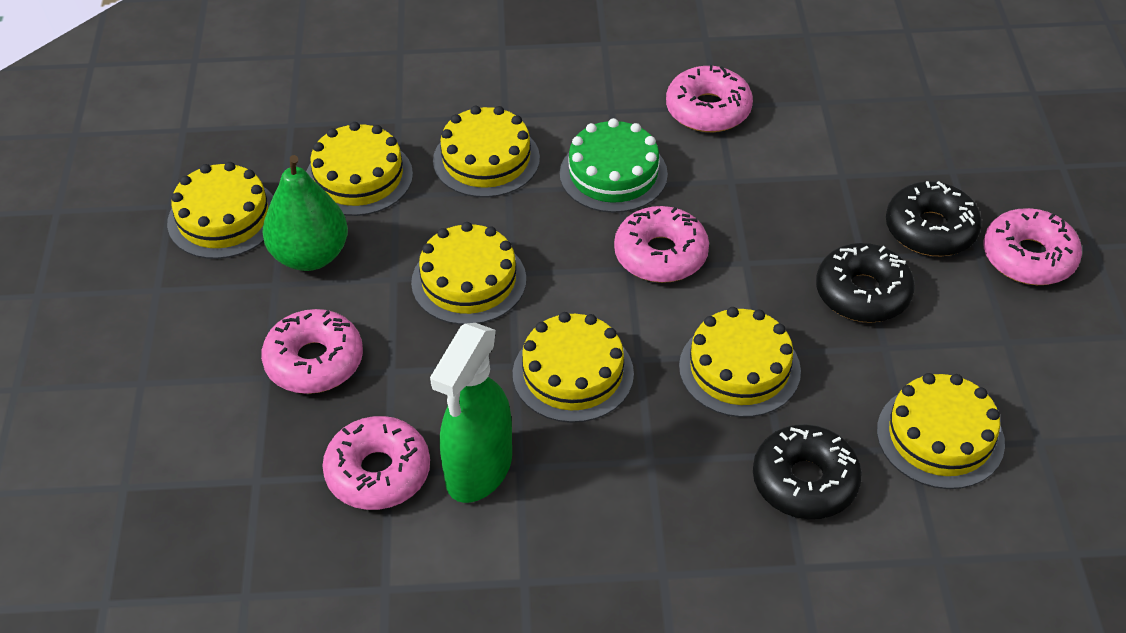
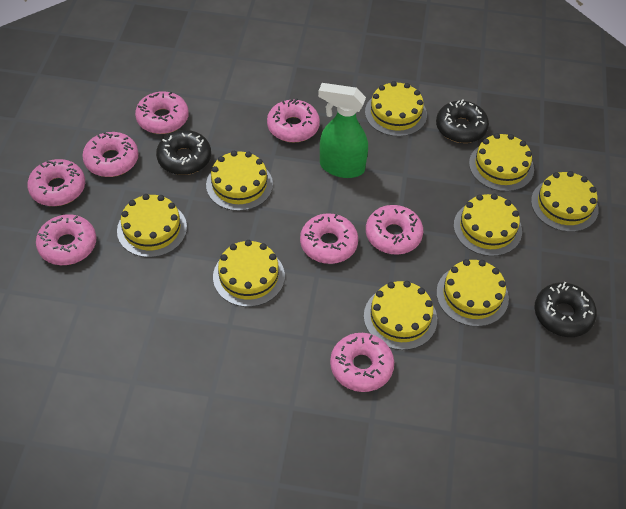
green cake: 1 -> 0
green pear: 1 -> 0
pink donut: 5 -> 8
yellow cake: 7 -> 9

